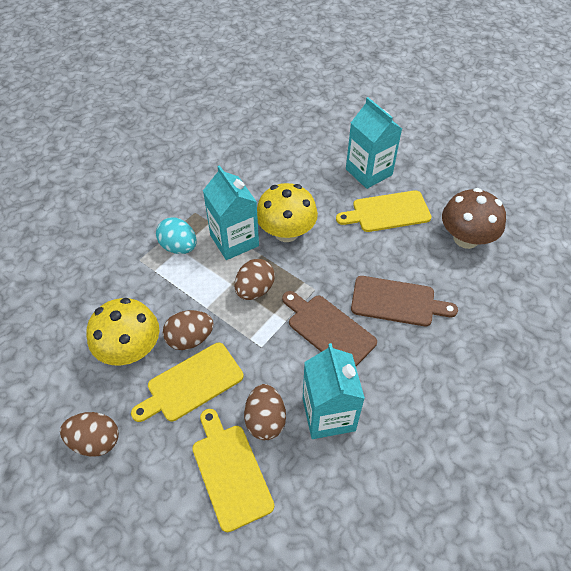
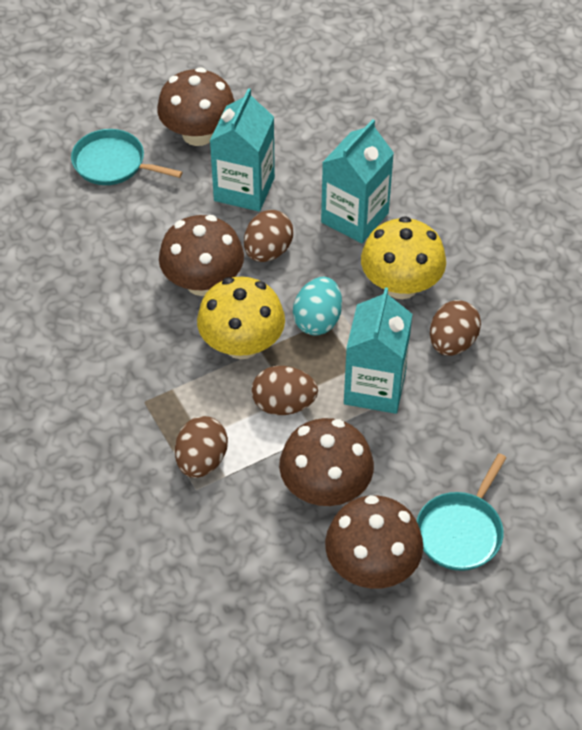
brown cutting board: 2 -> 0
brown mushroom: 1 -> 4
turquoise pan: 0 -> 2
yellow cutting board: 3 -> 0

